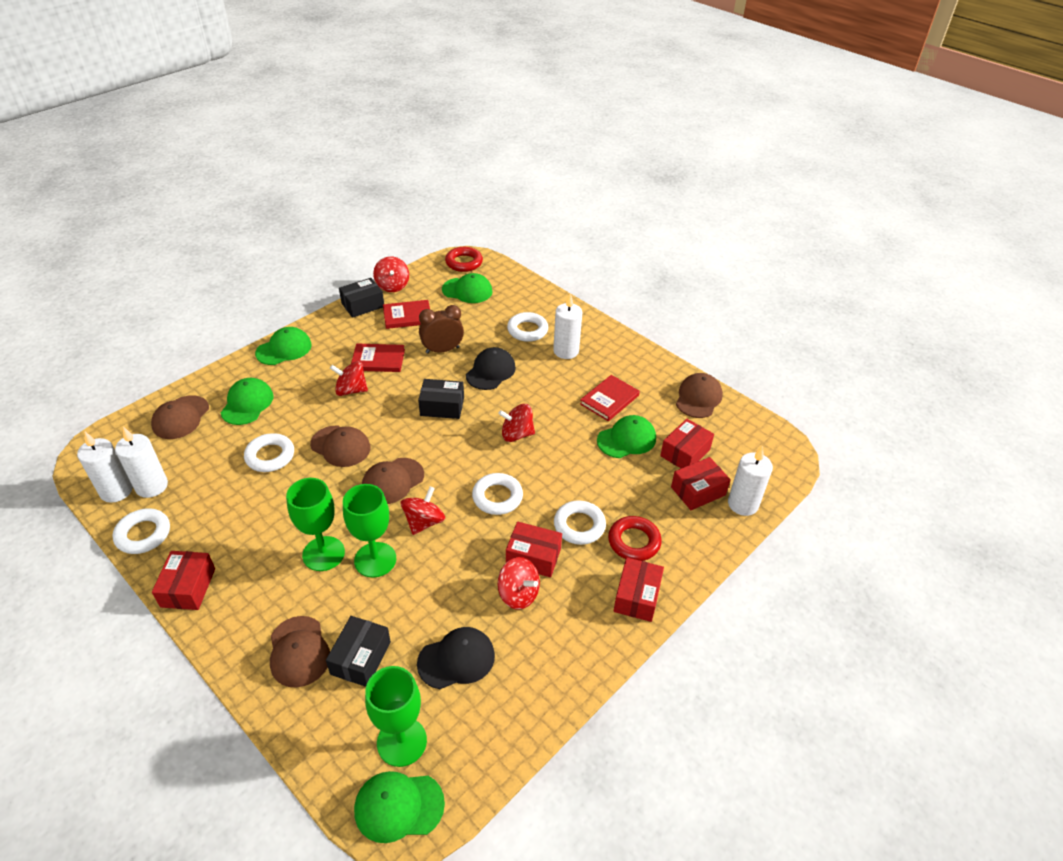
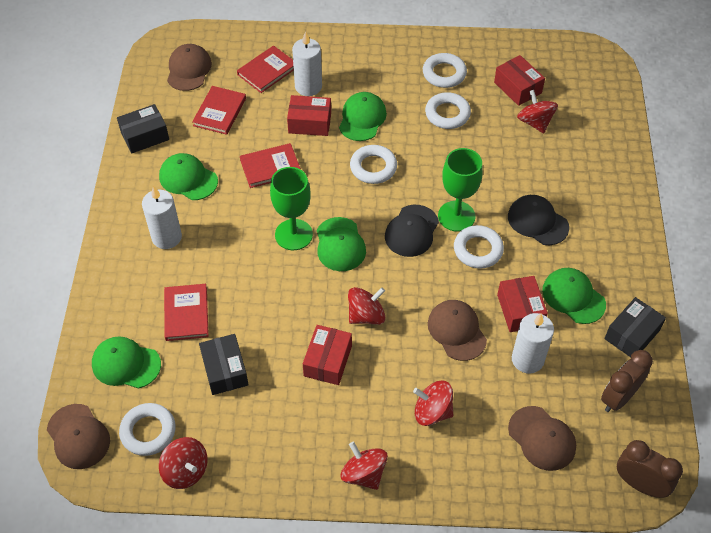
brown cap: 5 -> 4
brown clock: 1 -> 2
green goblet: 3 -> 2
red book: 3 -> 4
red box: 5 -> 4
red ring: 2 -> 0
white candle: 4 -> 3

